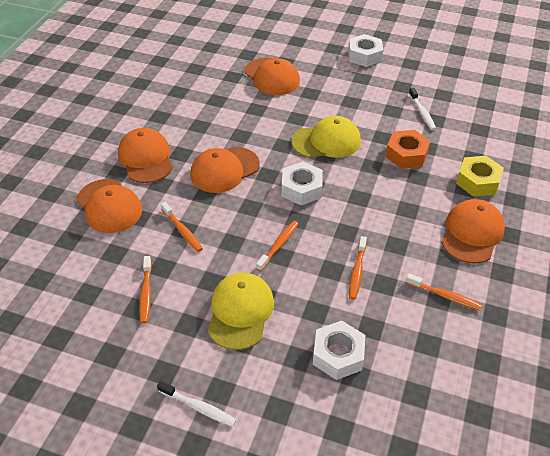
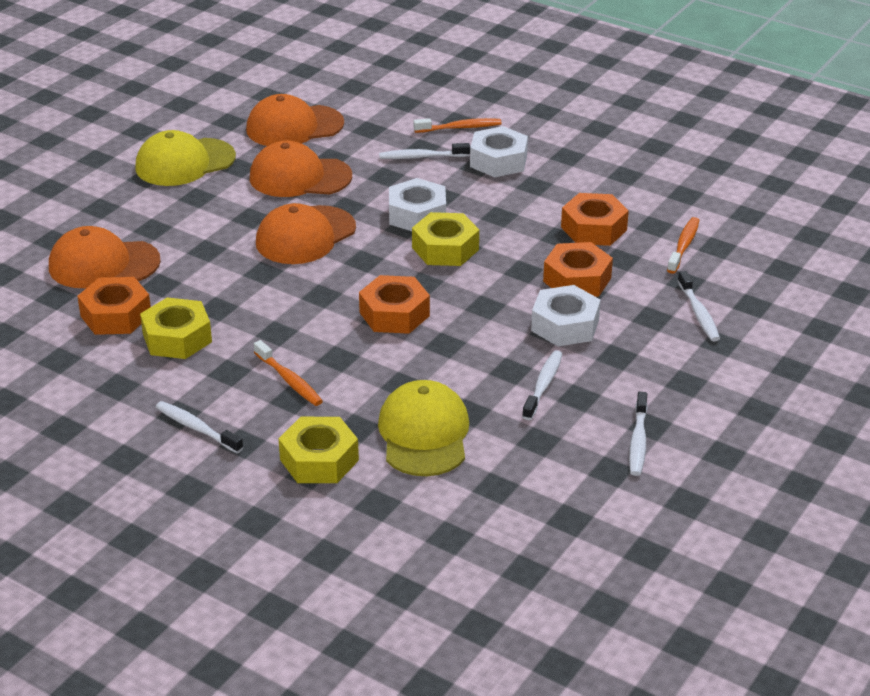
orange cap: 5 -> 4
orange nut: 1 -> 4
orange toothbrush: 5 -> 3
white toothbrush: 2 -> 5
yellow nut: 1 -> 3

